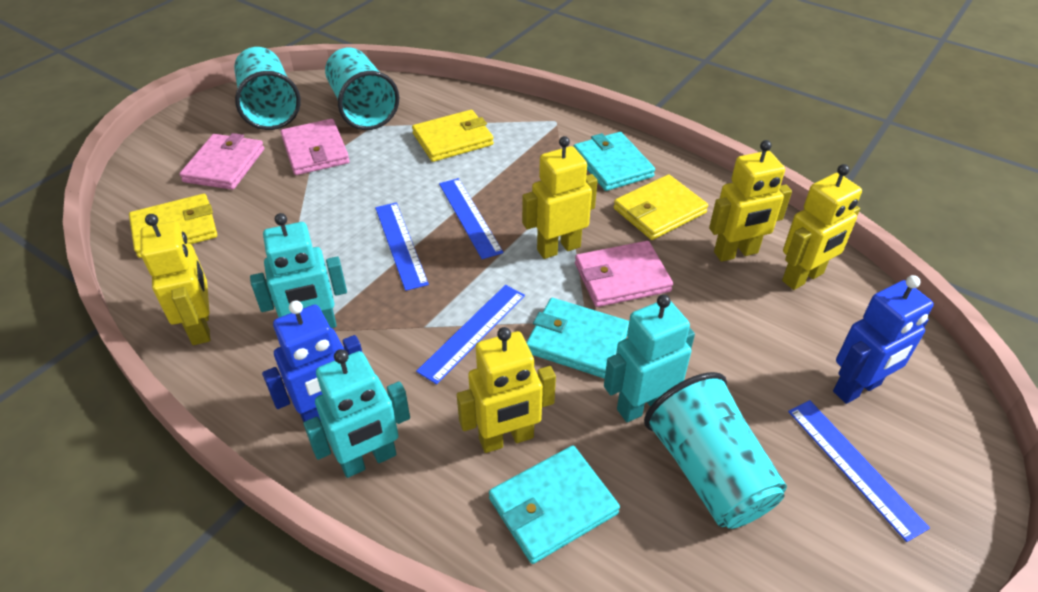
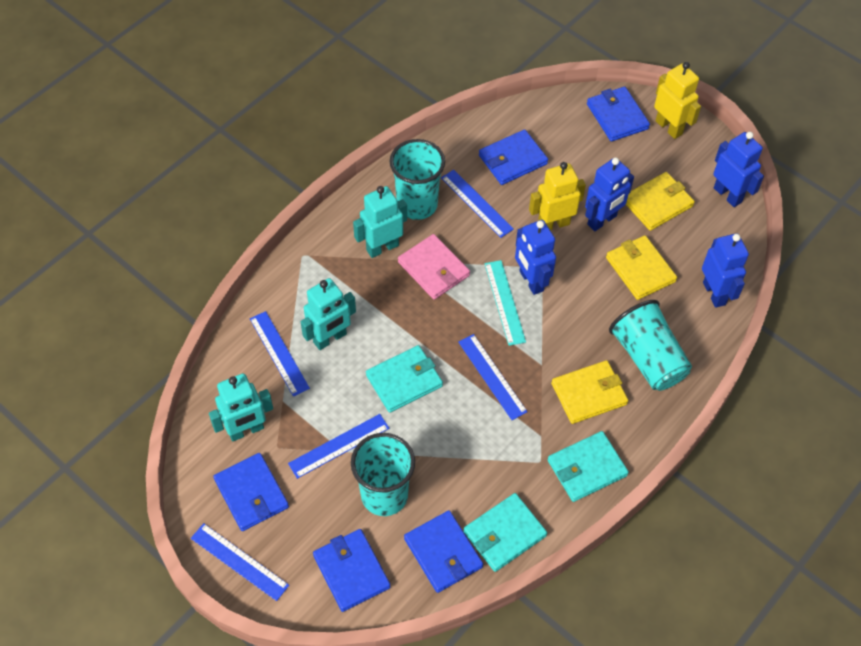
blue robot: 2 -> 4
blue ruler: 4 -> 5
blue wallet: 0 -> 5
pink wallet: 3 -> 1
turquoise ruler: 0 -> 1
yellow robot: 5 -> 2

